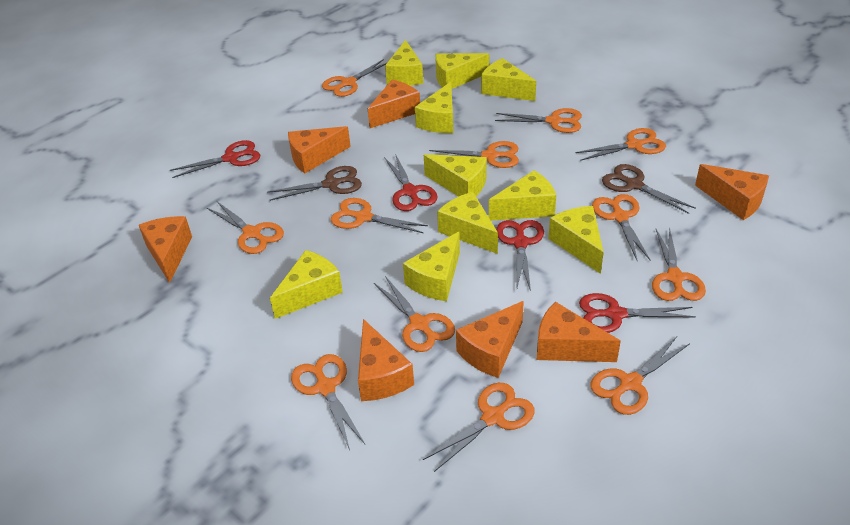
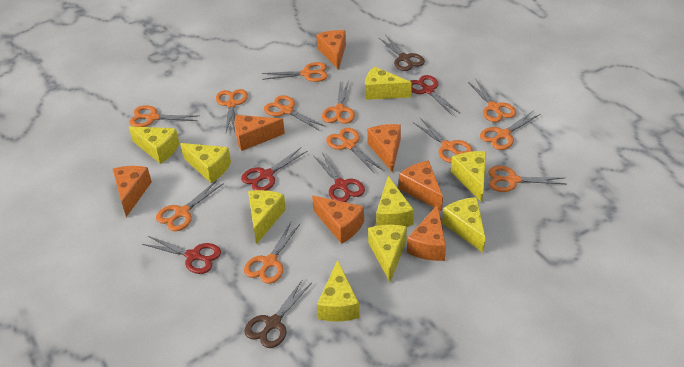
yellow cheese: 10 -> 9

